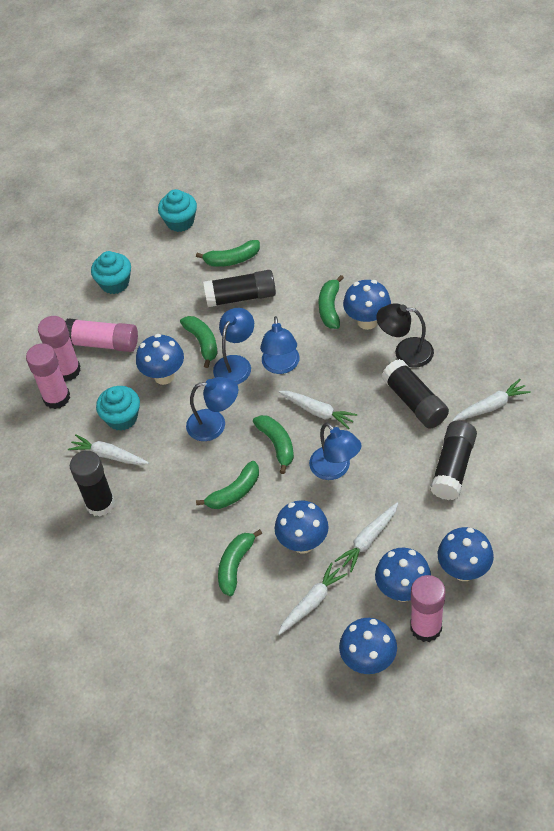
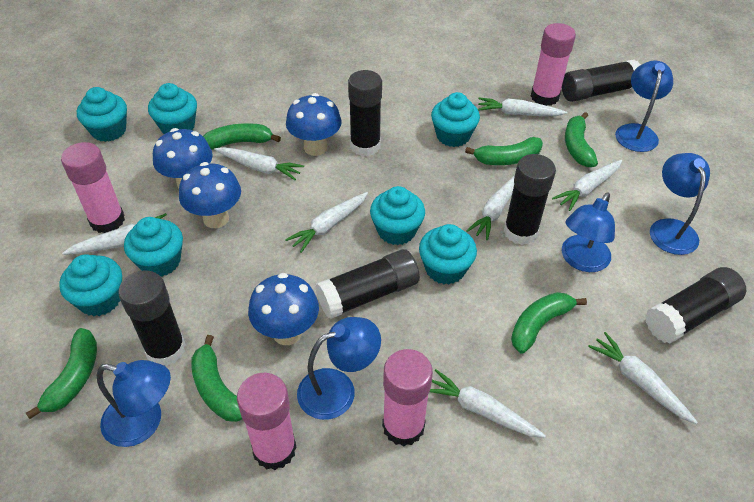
black glue stick: 4 -> 6
black lamp: 1 -> 0
blue lamp: 4 -> 5
blue mushroom: 6 -> 4
turquoise cupcake: 3 -> 7
white carrot: 5 -> 8

